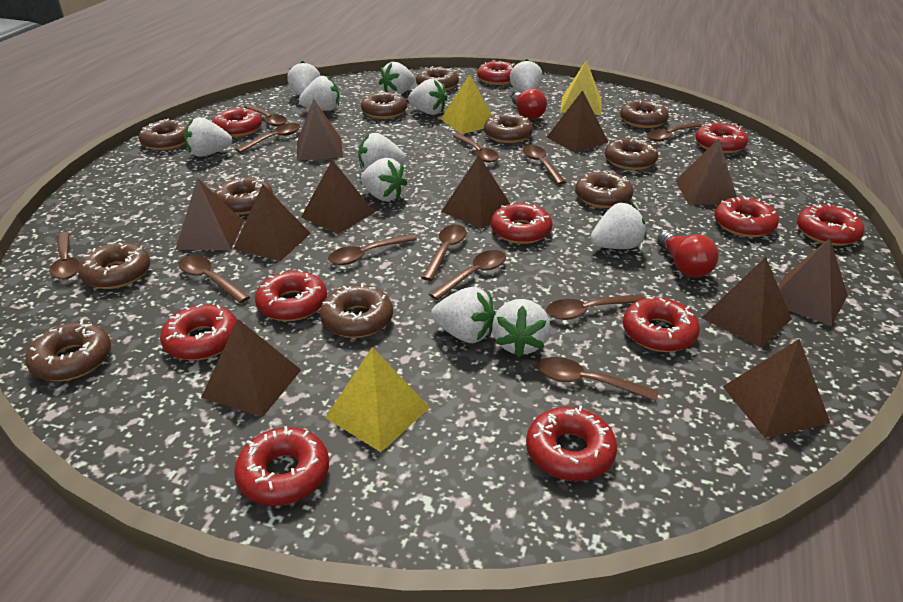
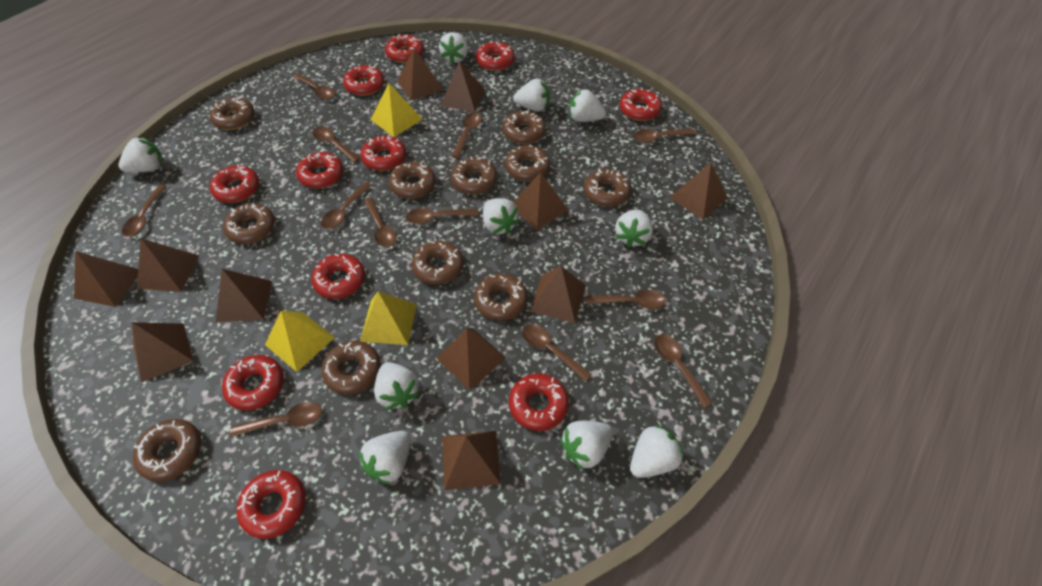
red light bulb: 2 -> 0
white strawberry: 11 -> 10

